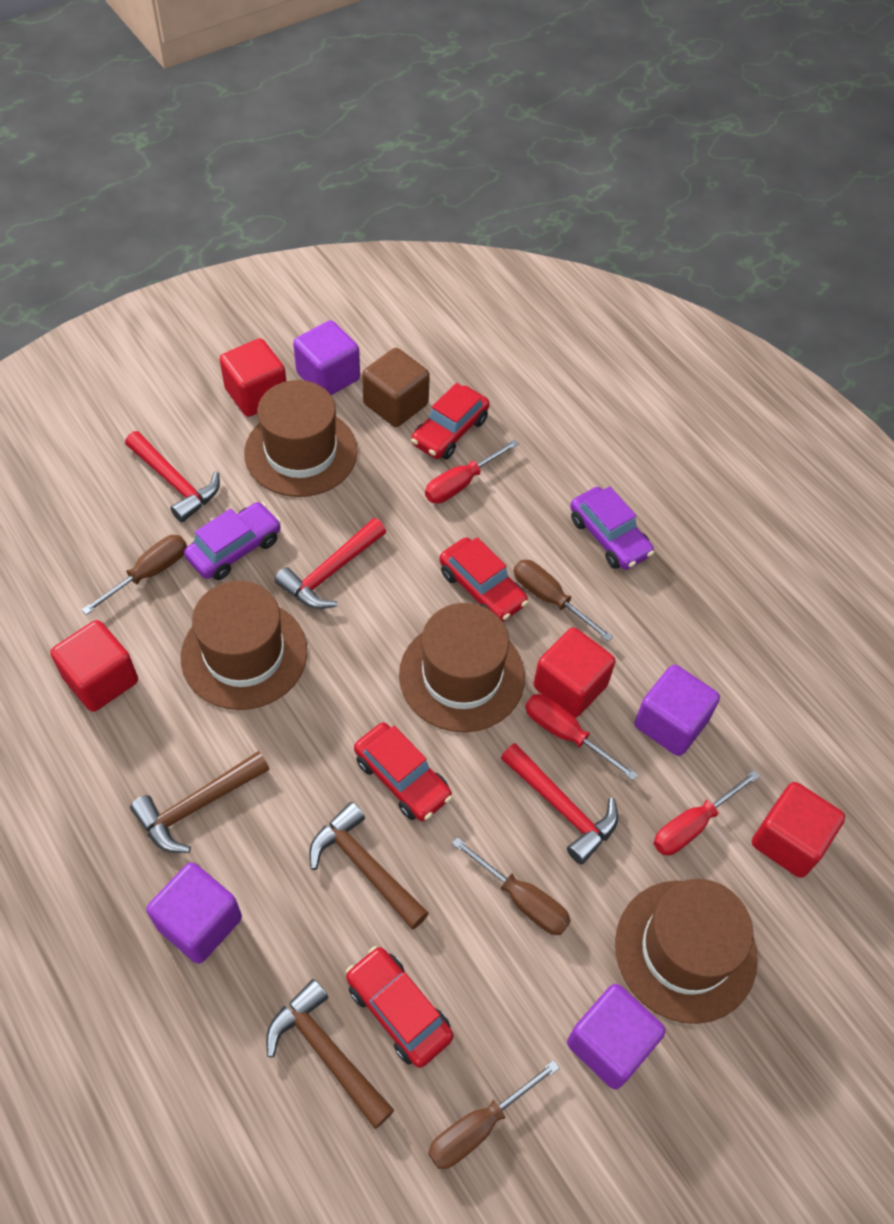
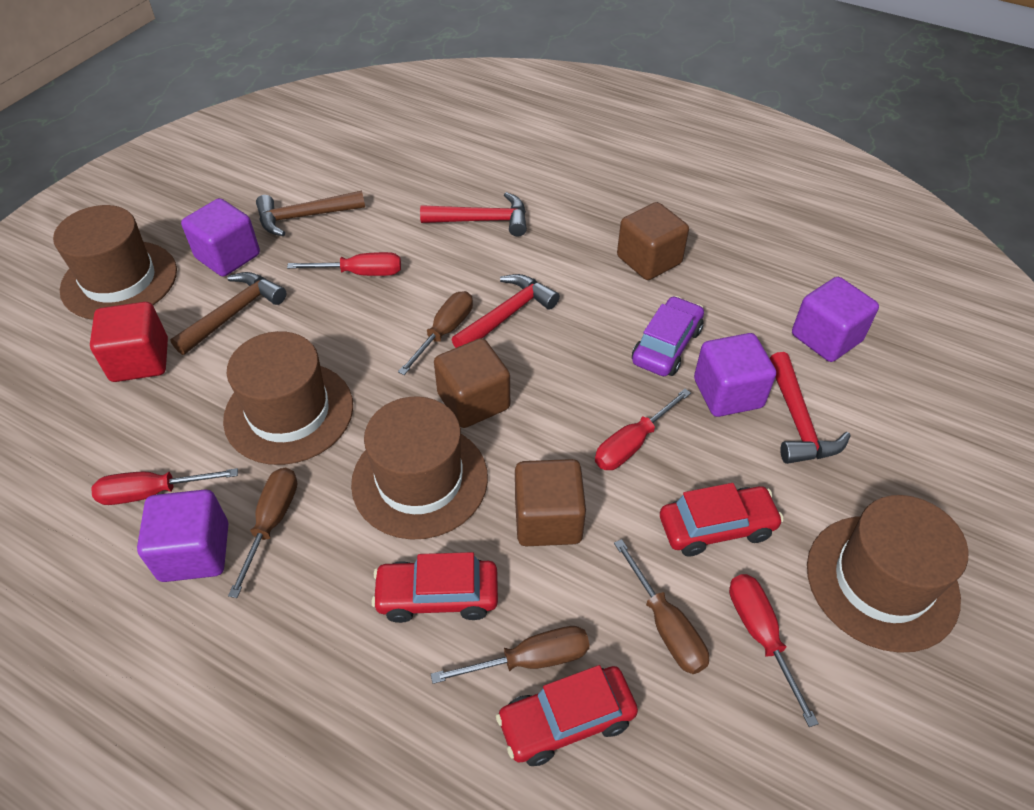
brown cube: 1 -> 3
brown hammer: 3 -> 2
purple car: 2 -> 1
red car: 4 -> 3
red cube: 4 -> 1
red screwdriver: 3 -> 4

